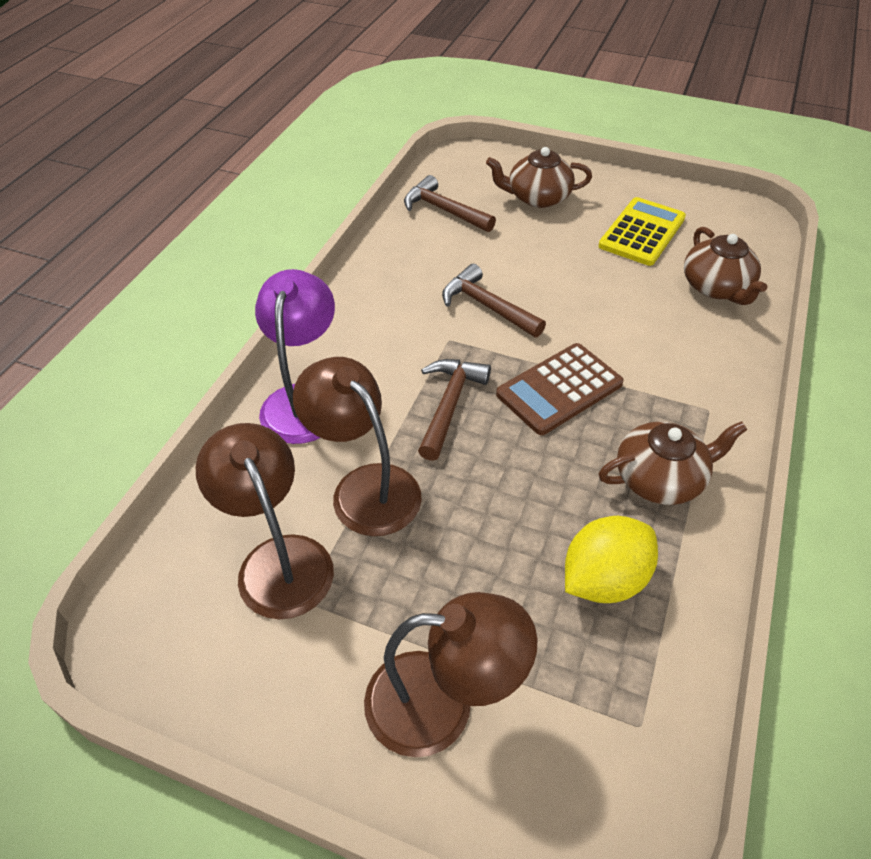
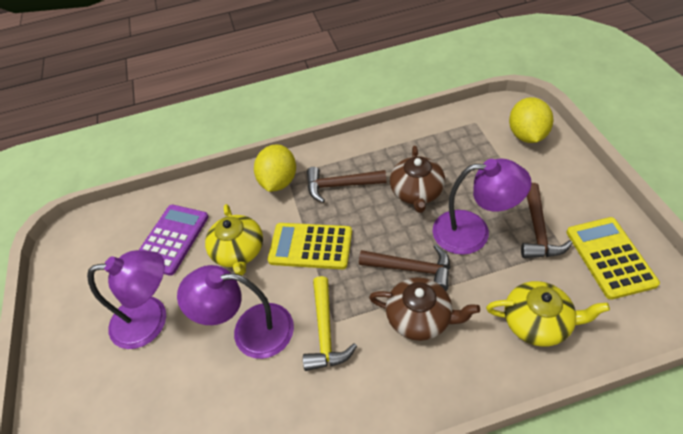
brown calculator: 1 -> 0
brown lamp: 3 -> 0
brown teapot: 3 -> 2
purple calculator: 0 -> 1
purple lamp: 1 -> 3
yellow calculator: 1 -> 2
yellow hammer: 0 -> 1
yellow lemon: 1 -> 2
yellow teapot: 0 -> 2

